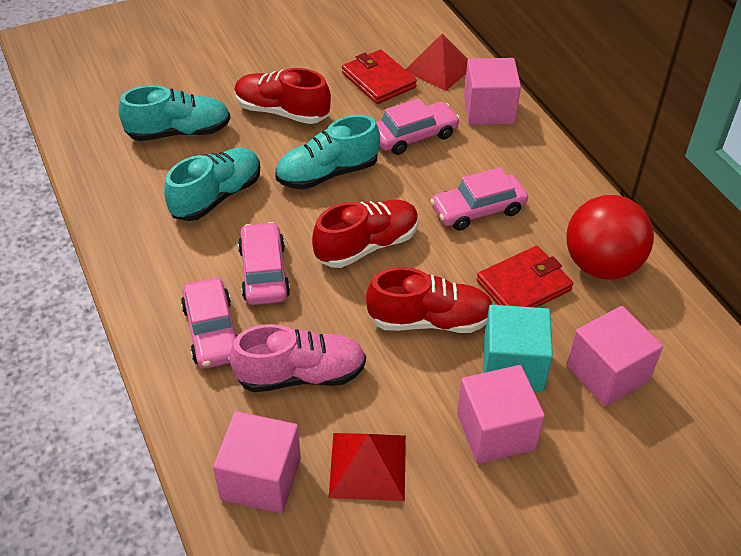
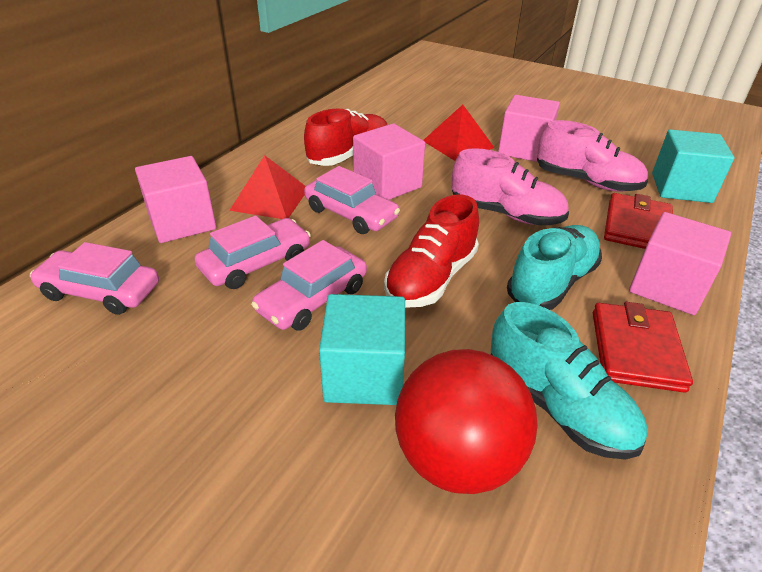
pink shoe: 1 -> 2
red shoe: 3 -> 2
turquoise cube: 1 -> 2
turquoise shoe: 3 -> 2

